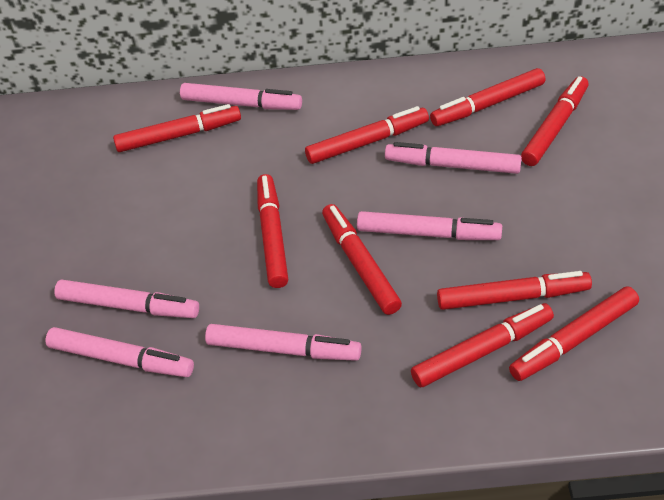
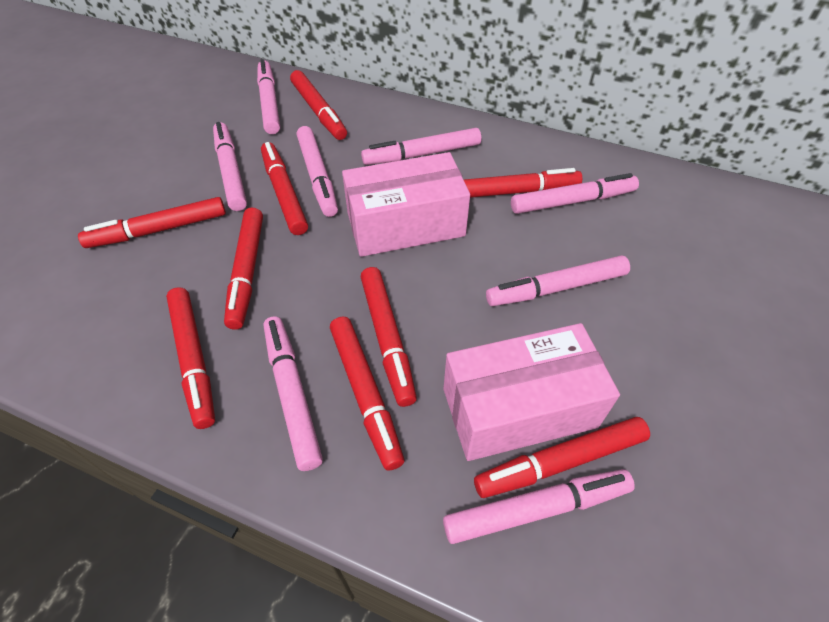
pink box: 0 -> 2
pink marker: 6 -> 8

